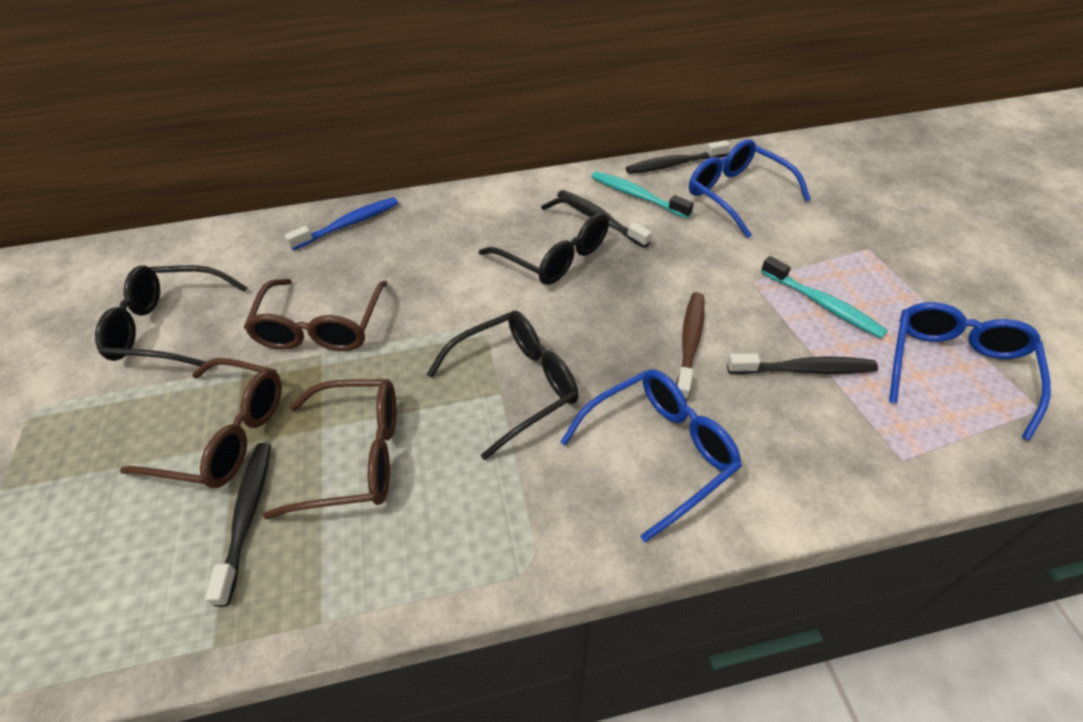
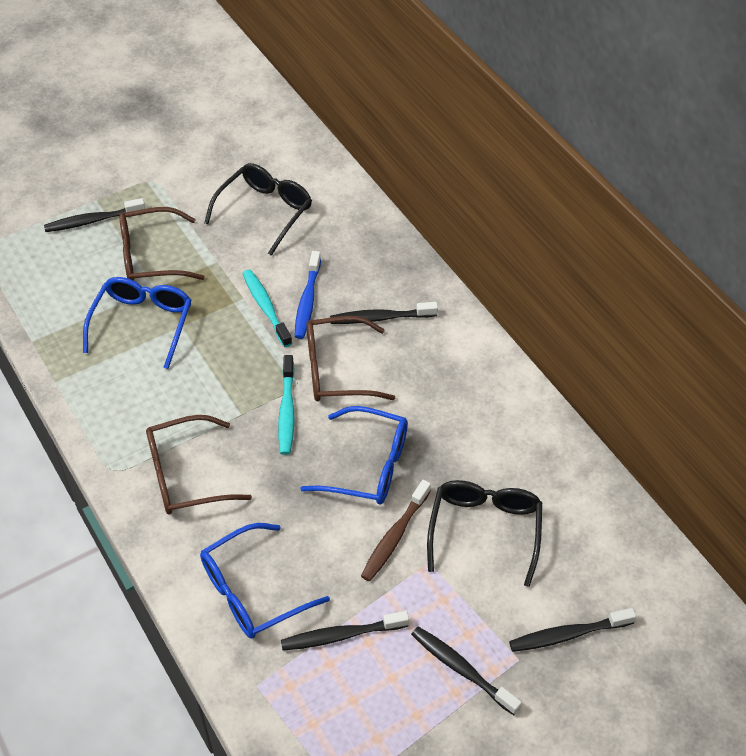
black glasses: 3 -> 2
black toothbrush: 4 -> 5

